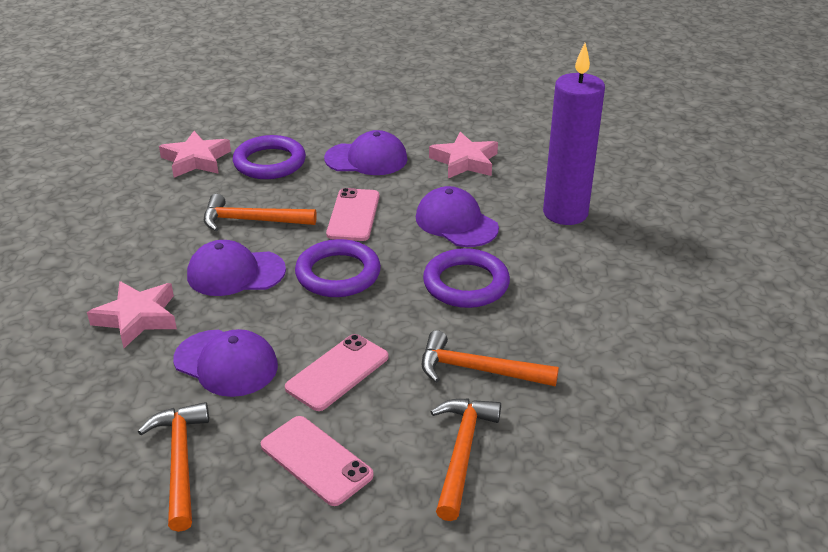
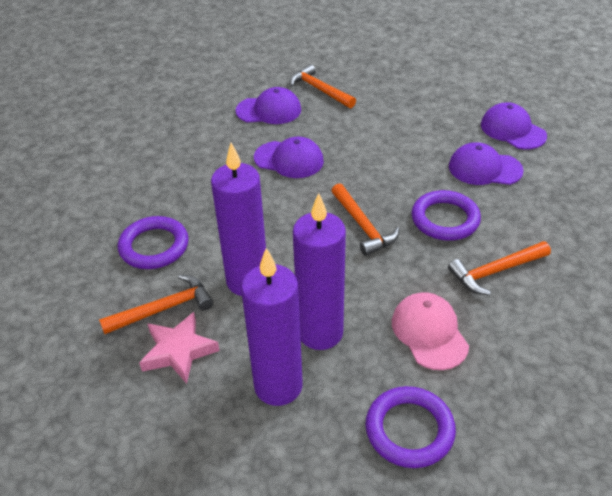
pink cap: 0 -> 1
pink phone: 3 -> 0
pink star: 3 -> 1
purple candle: 1 -> 3

